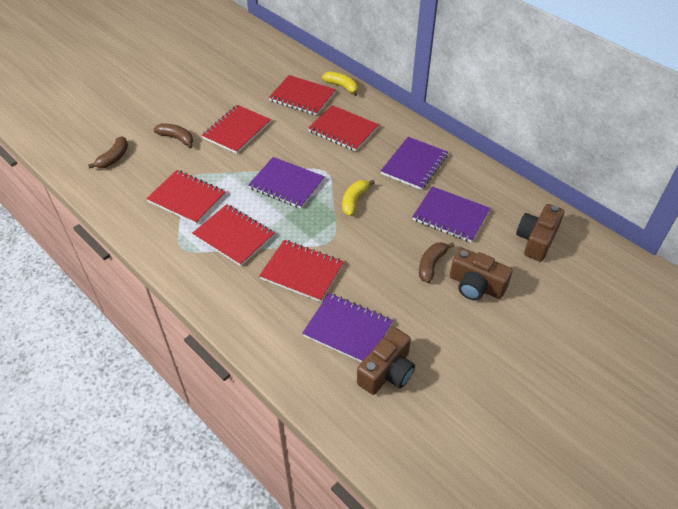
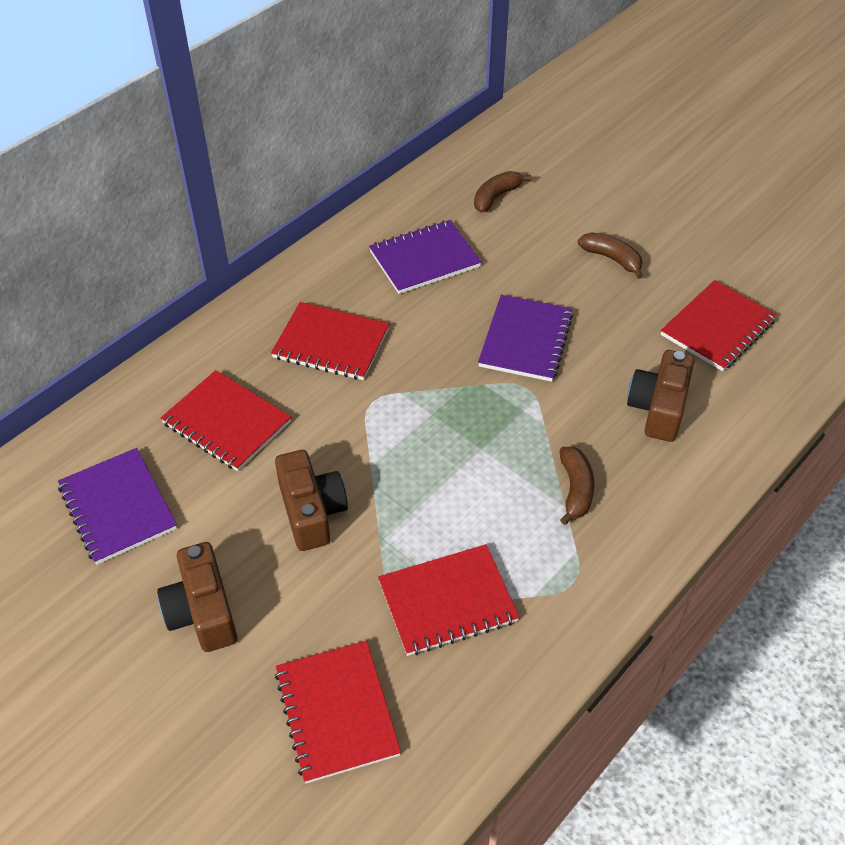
purple notebook: 4 -> 3
red notebook: 6 -> 5
yellow banana: 2 -> 0

